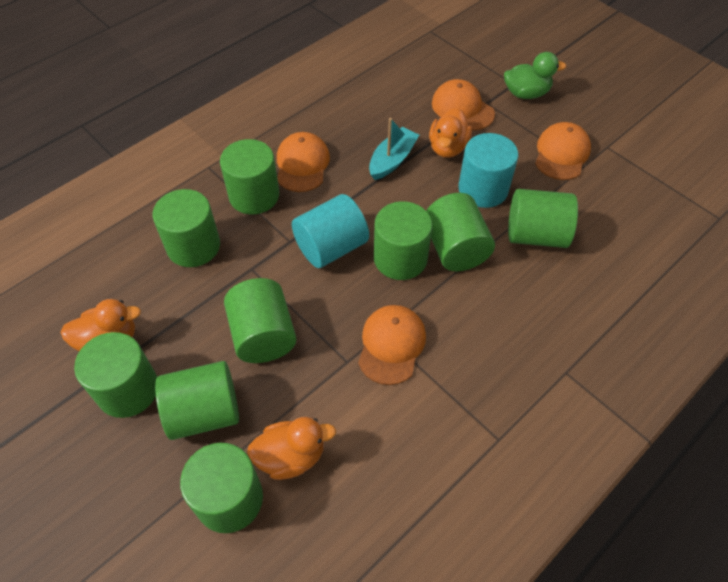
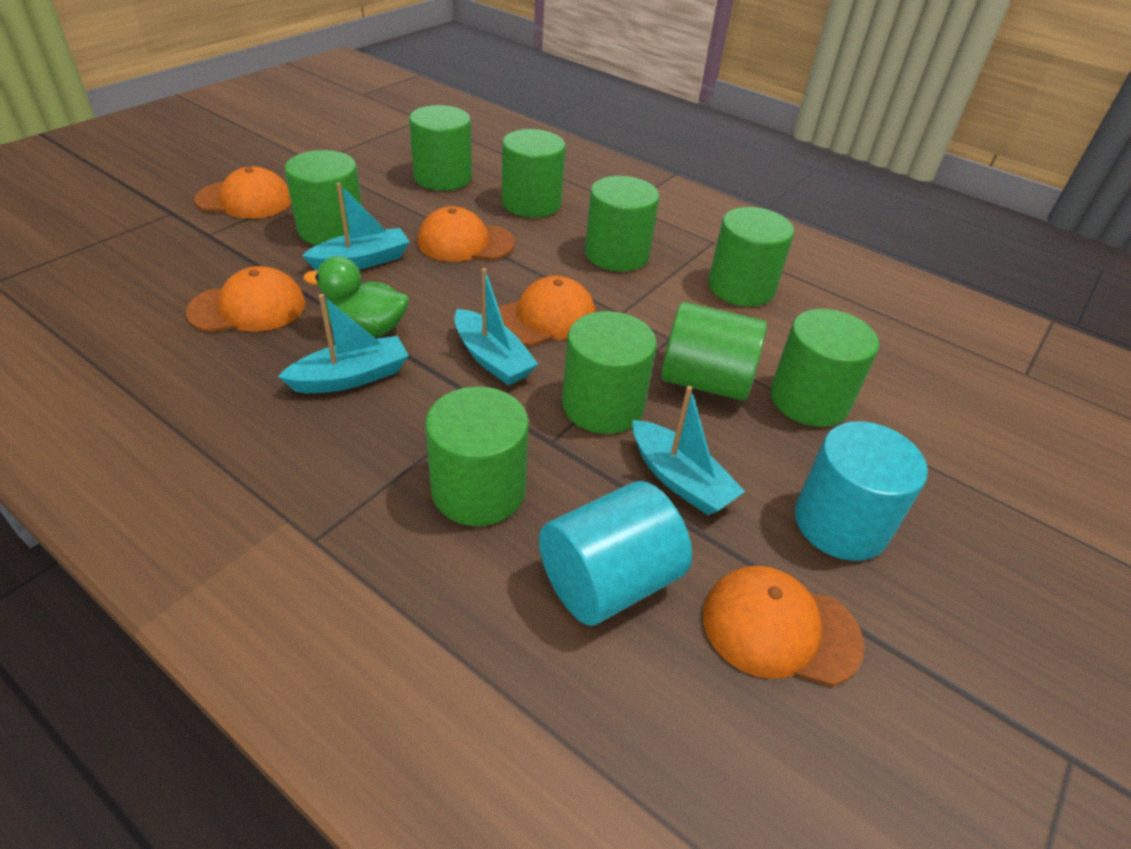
orange cap: 4 -> 5
orange duck: 3 -> 0
turquoise boat: 1 -> 4

